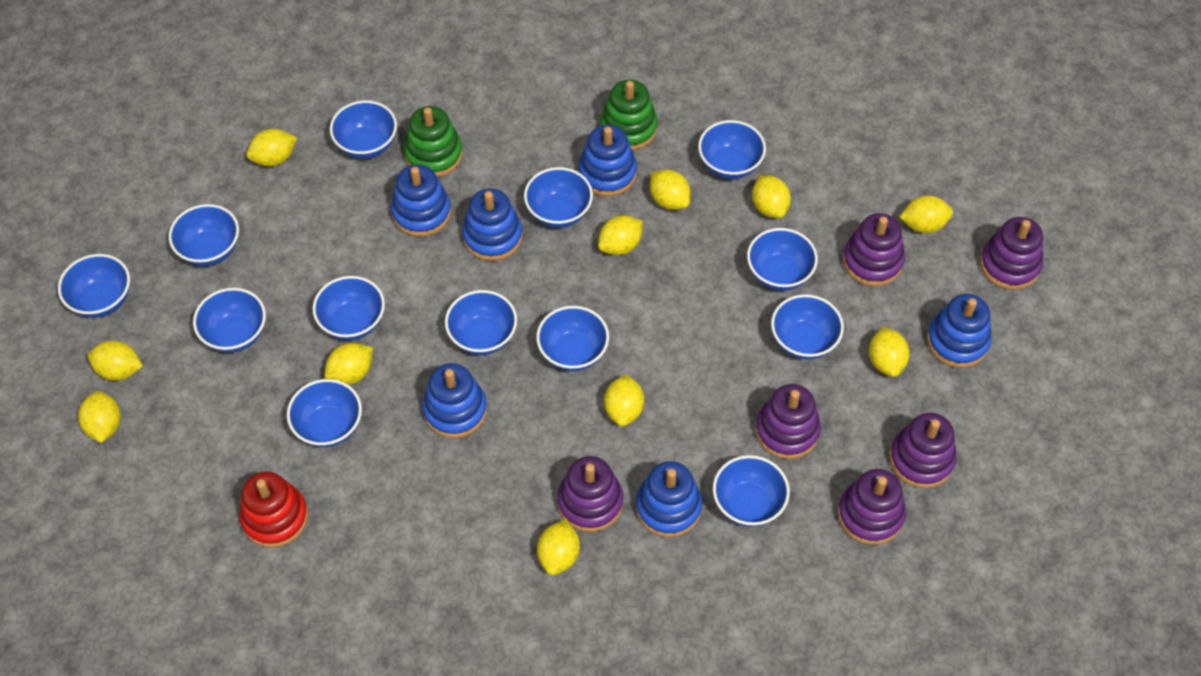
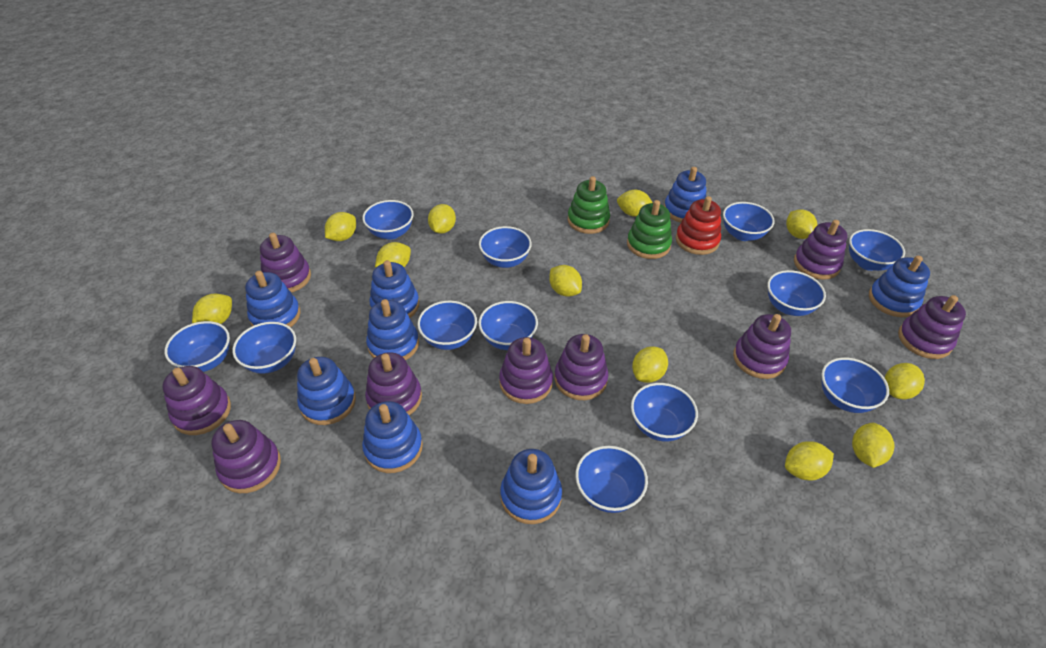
blue bowl: 13 -> 12
blue stacking toy: 6 -> 8
purple stacking toy: 6 -> 9

